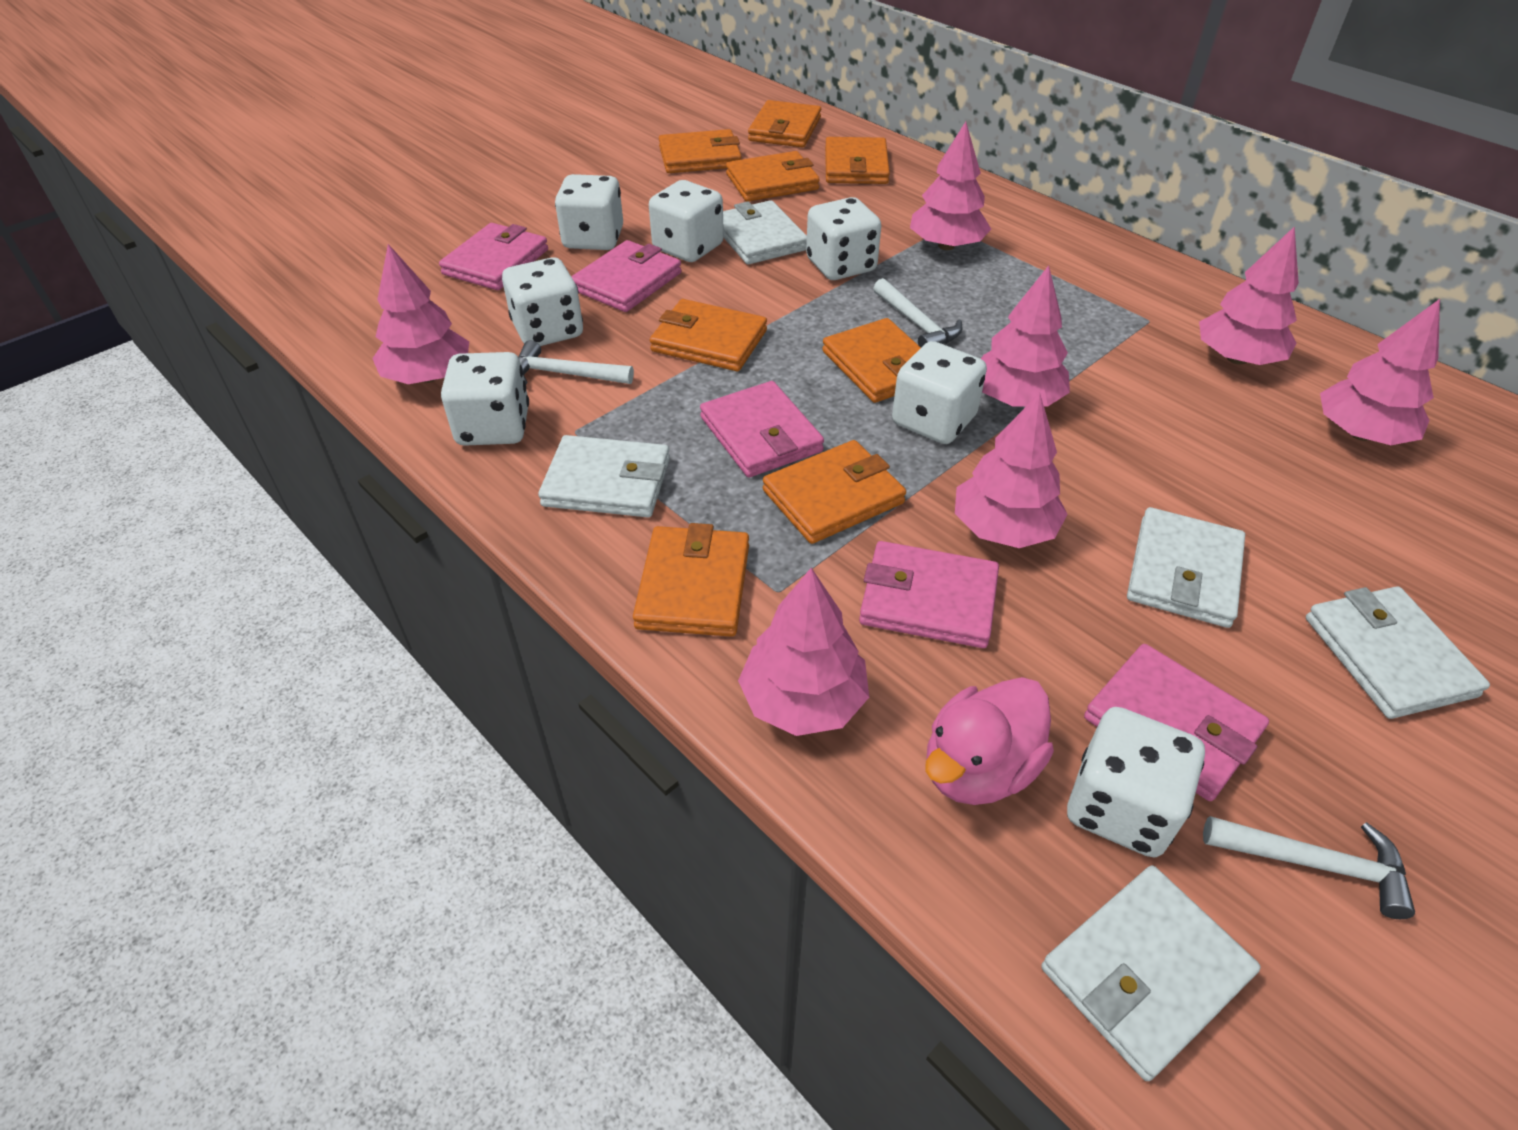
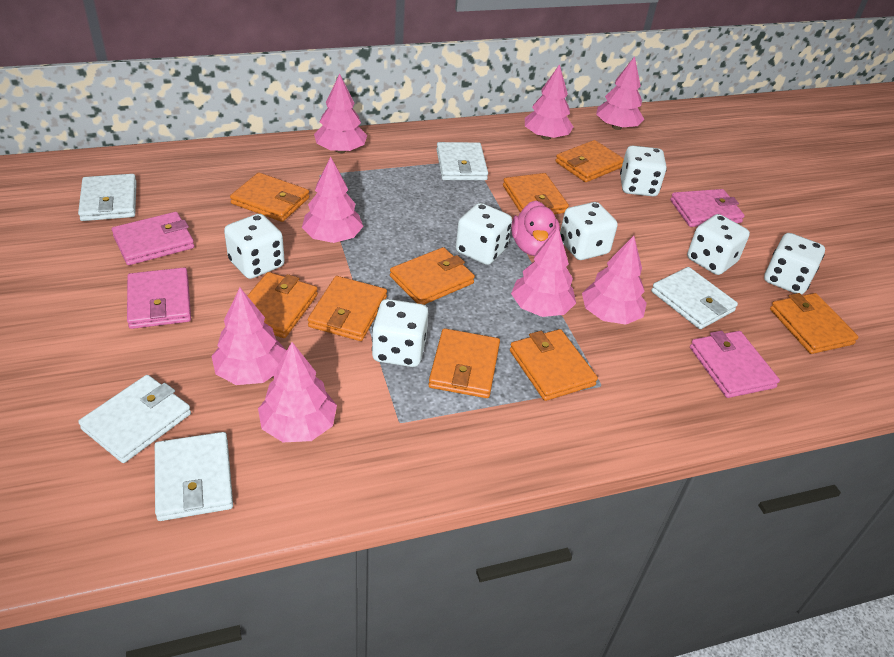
orange wallet: 8 -> 9
pink tree: 7 -> 8
pink wallet: 5 -> 4
white hammer: 3 -> 0

